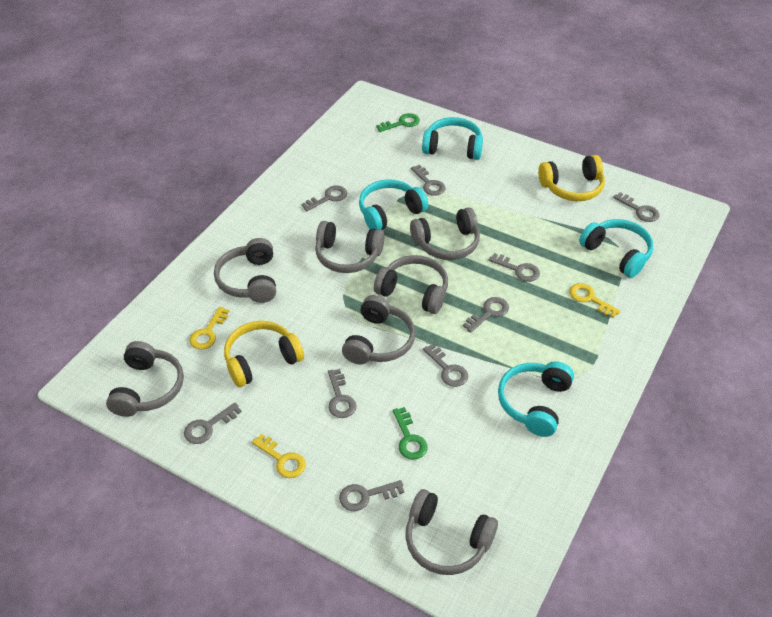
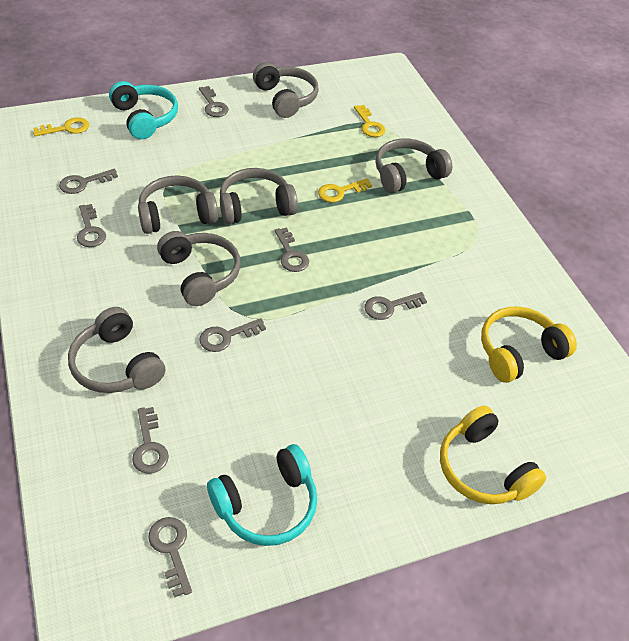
green key: 2 -> 0
grey headphones: 7 -> 6
grey key: 9 -> 8
turquoise headphones: 4 -> 2

